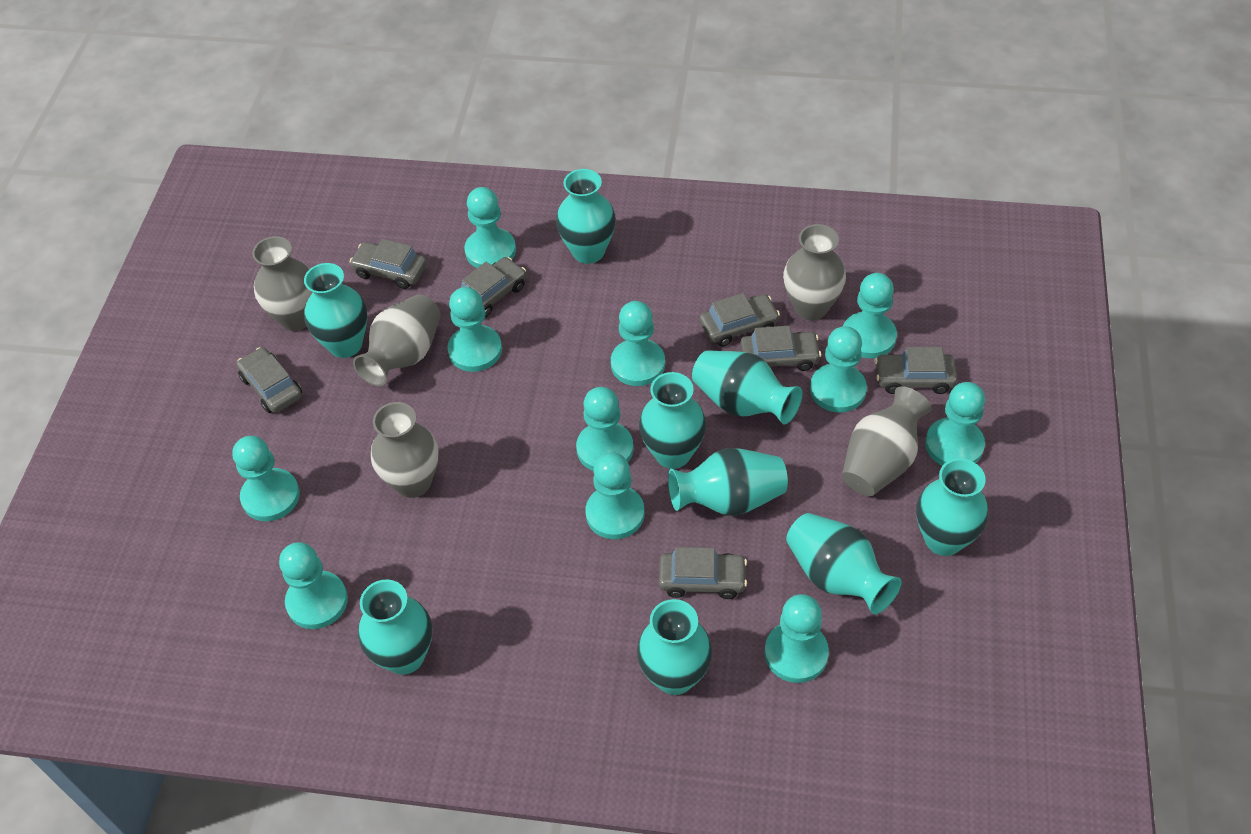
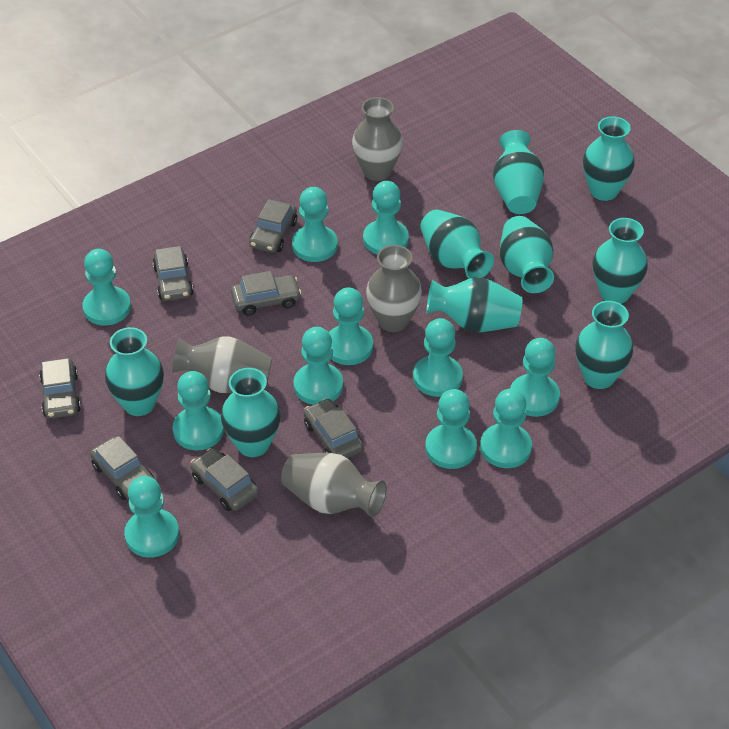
grey vase: 5 -> 4

